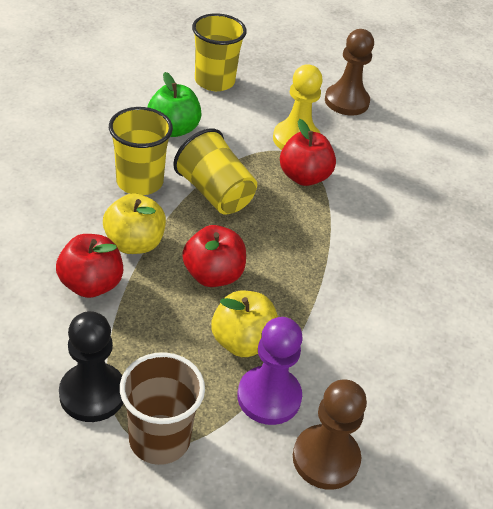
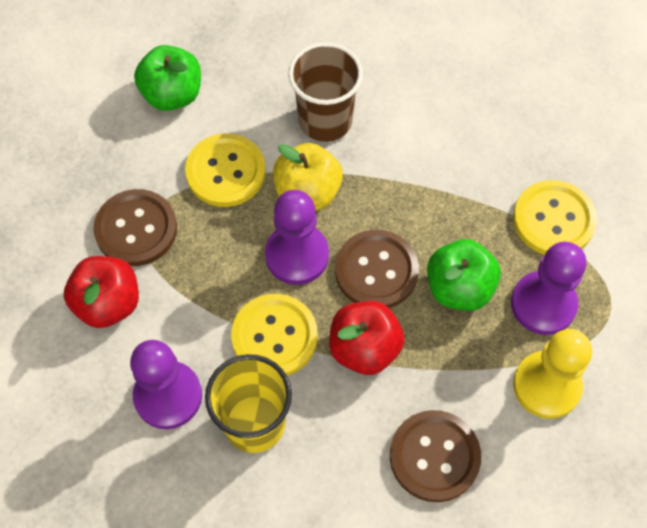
black pawn: 1 -> 0
brown button: 0 -> 3
brown pawn: 2 -> 0
green apple: 1 -> 2
purple pawn: 1 -> 3
red apple: 3 -> 2
yellow apple: 2 -> 1
yellow button: 0 -> 3
yellow cup: 3 -> 1

